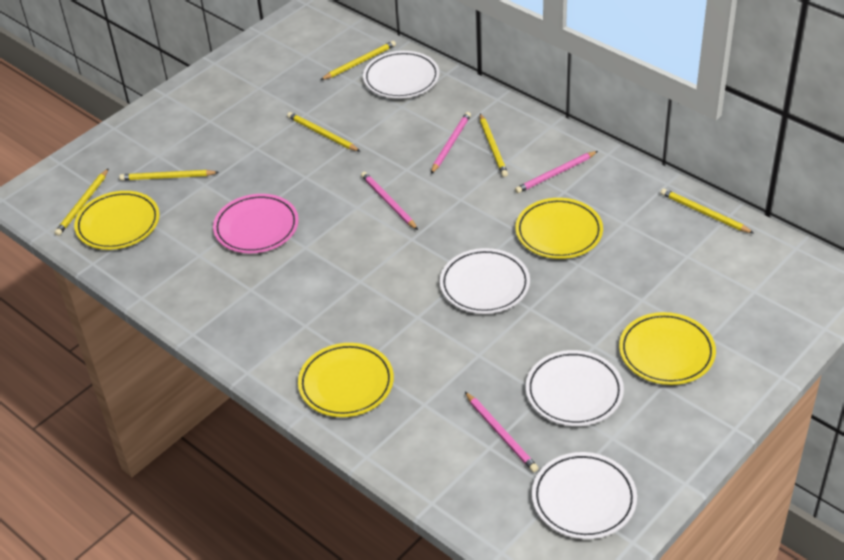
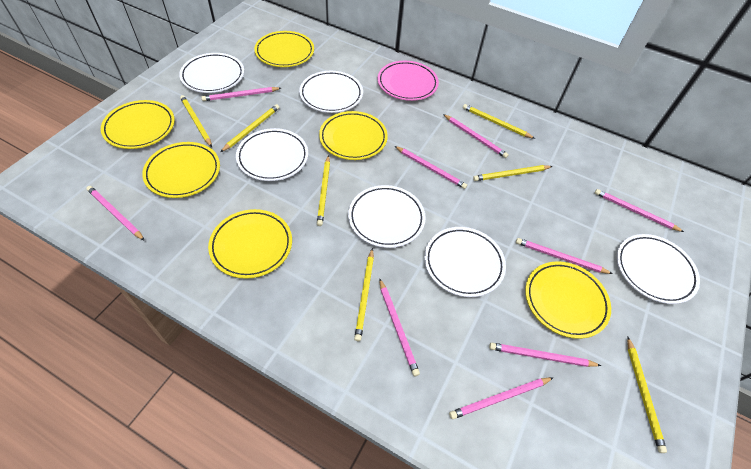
pink pencil: 4 -> 9
white plate: 4 -> 6
yellow pencil: 6 -> 7
yellow plate: 4 -> 6

